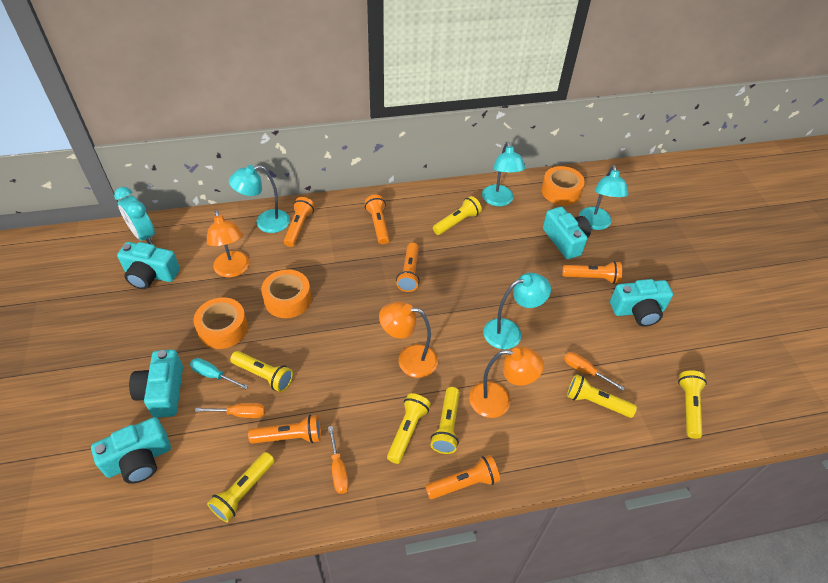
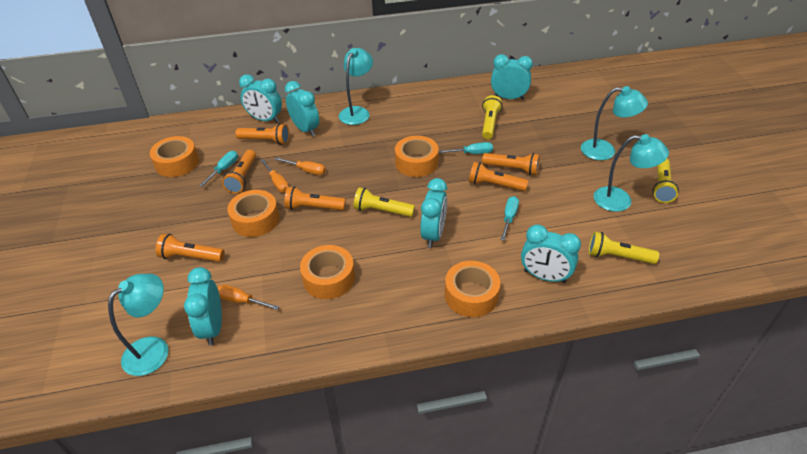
orange lamp: 3 -> 0
orange tape: 3 -> 5
turquoise camera: 5 -> 0
turquoise clock: 1 -> 6
turquoise screwdriver: 1 -> 3
yellow flashlight: 7 -> 4

